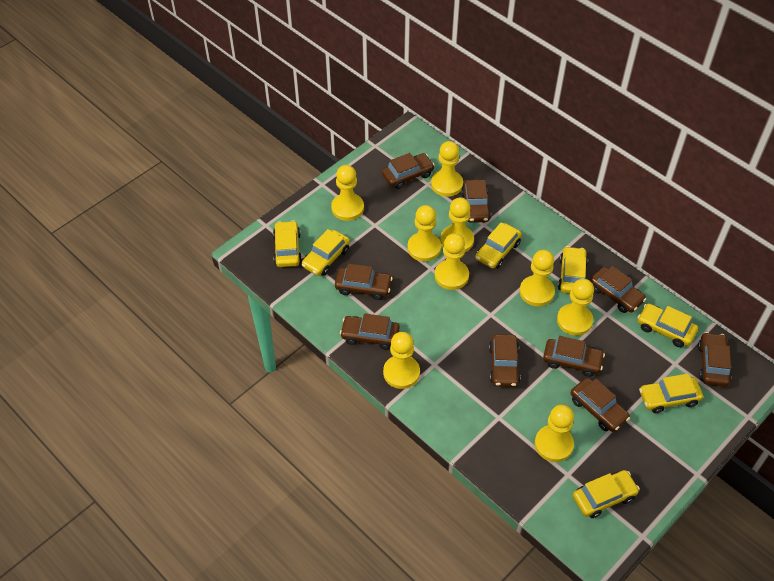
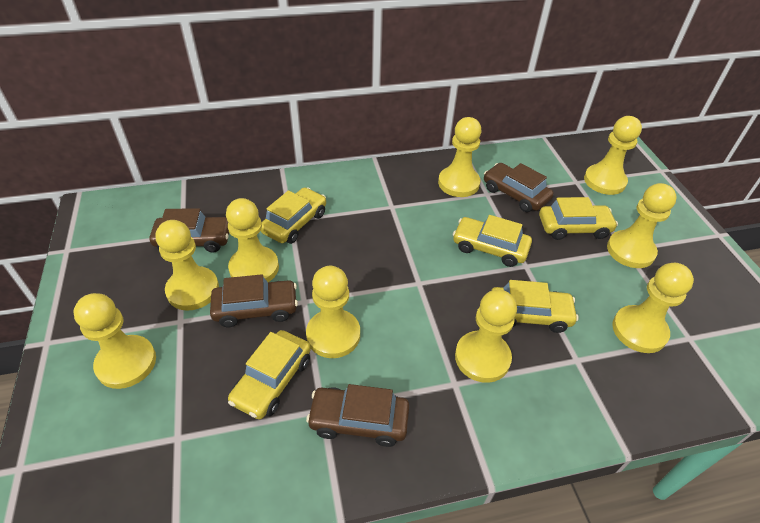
brown car: 9 -> 4
yellow car: 7 -> 5

